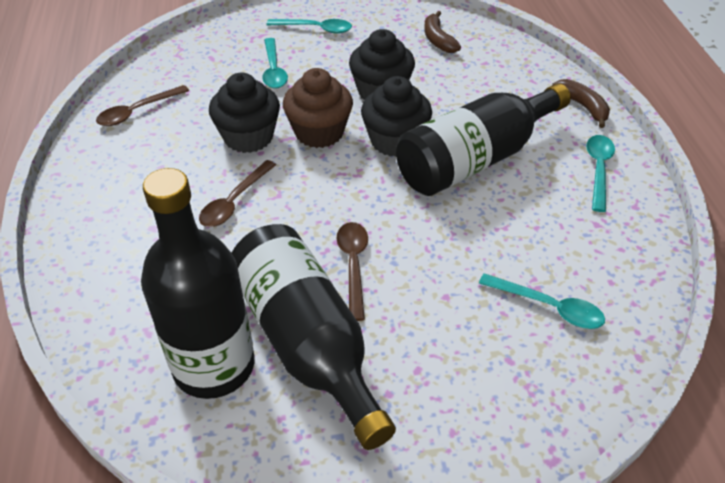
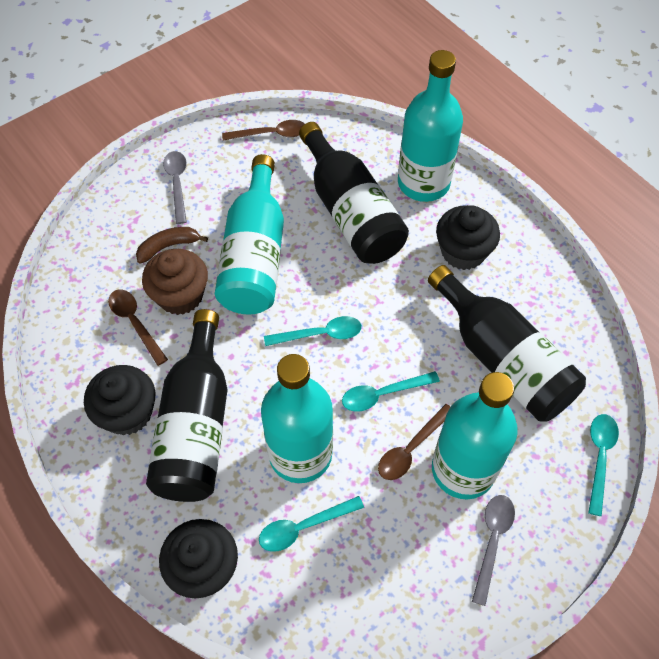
brown banana: 2 -> 1
grey spoon: 0 -> 2
turquoise bottle: 0 -> 4

